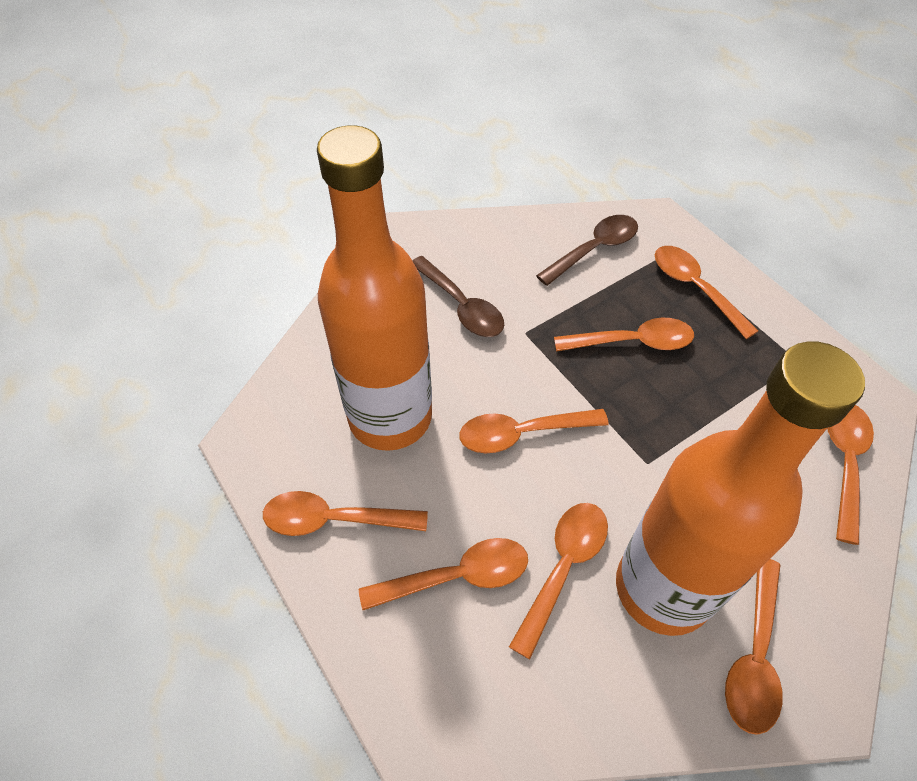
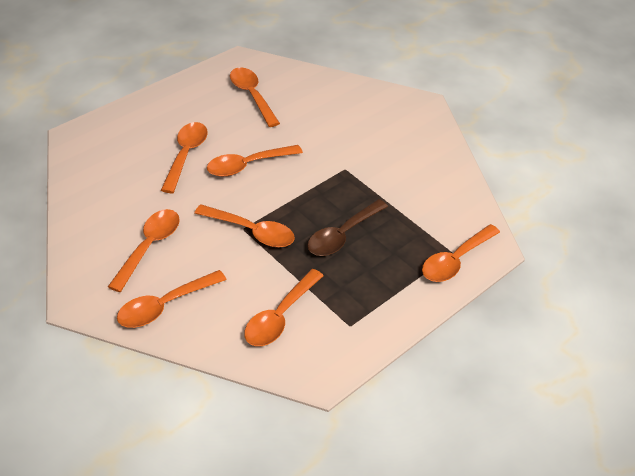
brown spoon: 2 -> 1
orange bottle: 2 -> 0

